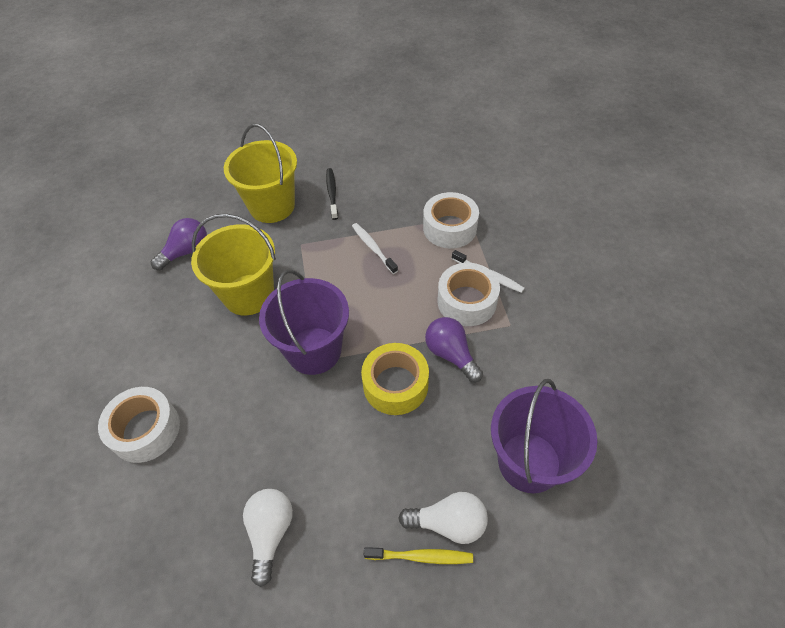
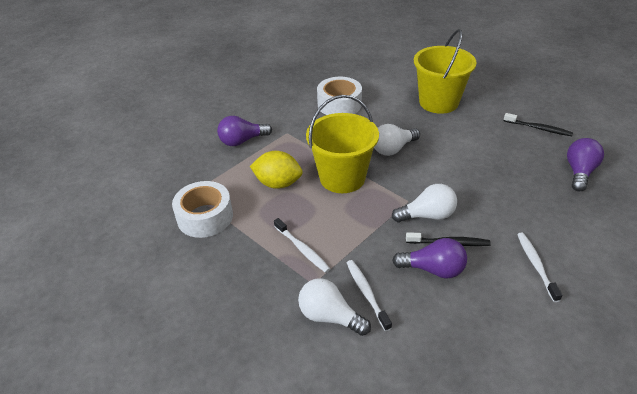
black toothbrush: 1 -> 2
purple bucket: 2 -> 0
purple light bulb: 2 -> 3
white light bulb: 2 -> 3
white tape: 3 -> 2
white toothbrush: 2 -> 3
yellow lemon: 0 -> 1
yellow tape: 1 -> 0
yellow toothbrush: 1 -> 0

